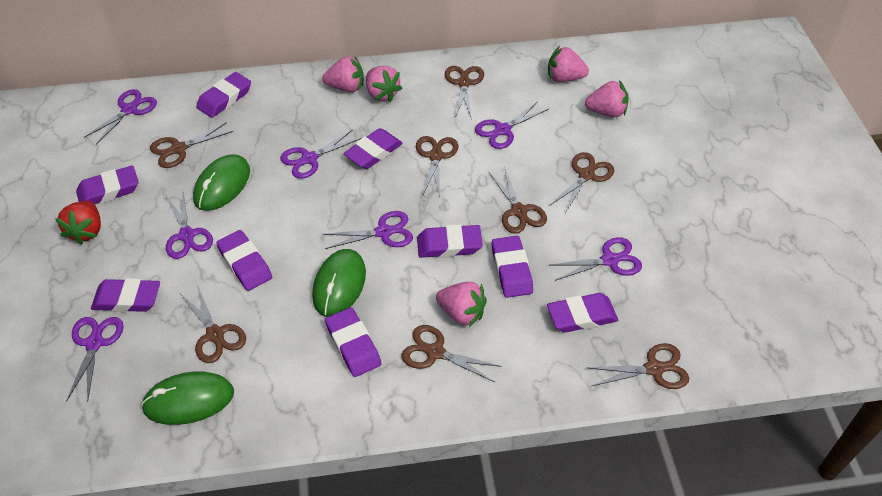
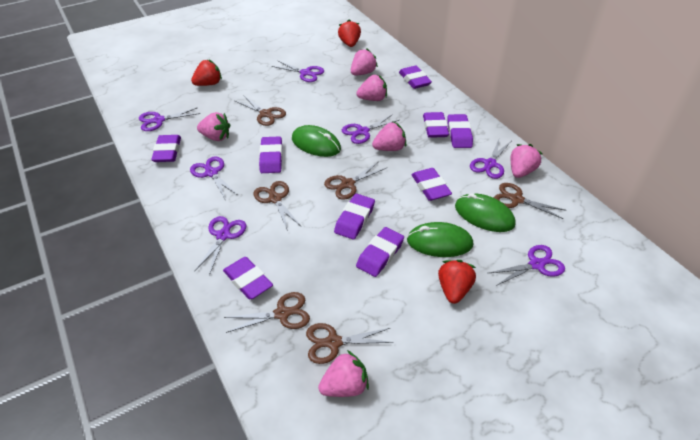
brown scissors: 8 -> 6
pink strawberry: 5 -> 6
red strawberry: 1 -> 3

